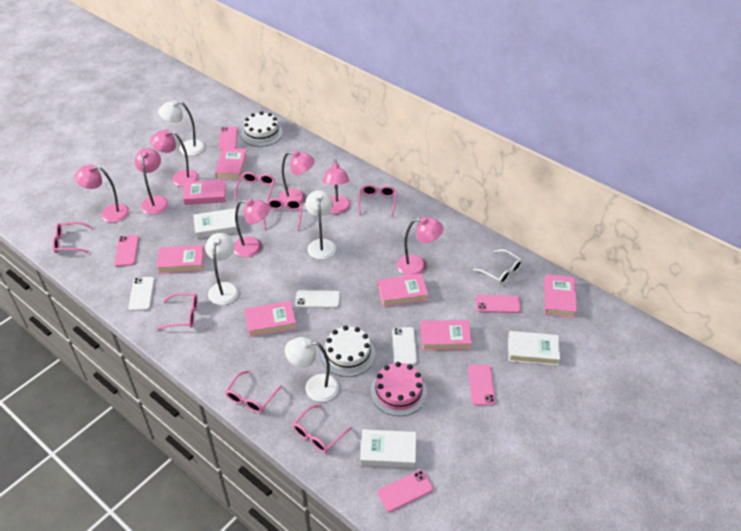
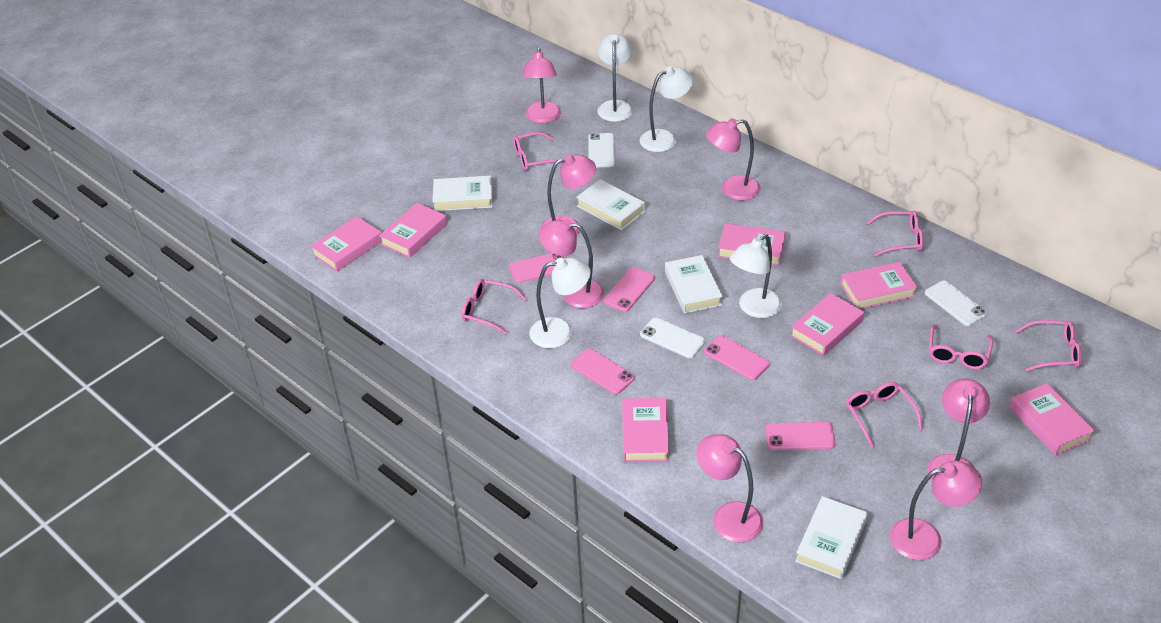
pink cake: 1 -> 0
pink glasses: 7 -> 6
white book: 3 -> 4
white cake: 2 -> 0
white glasses: 1 -> 0

